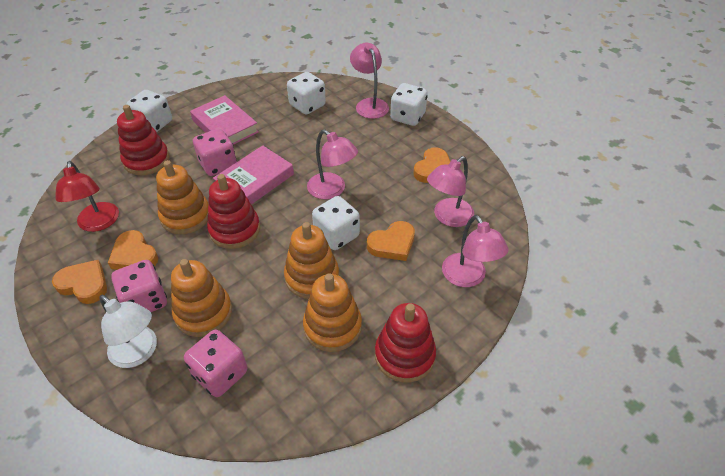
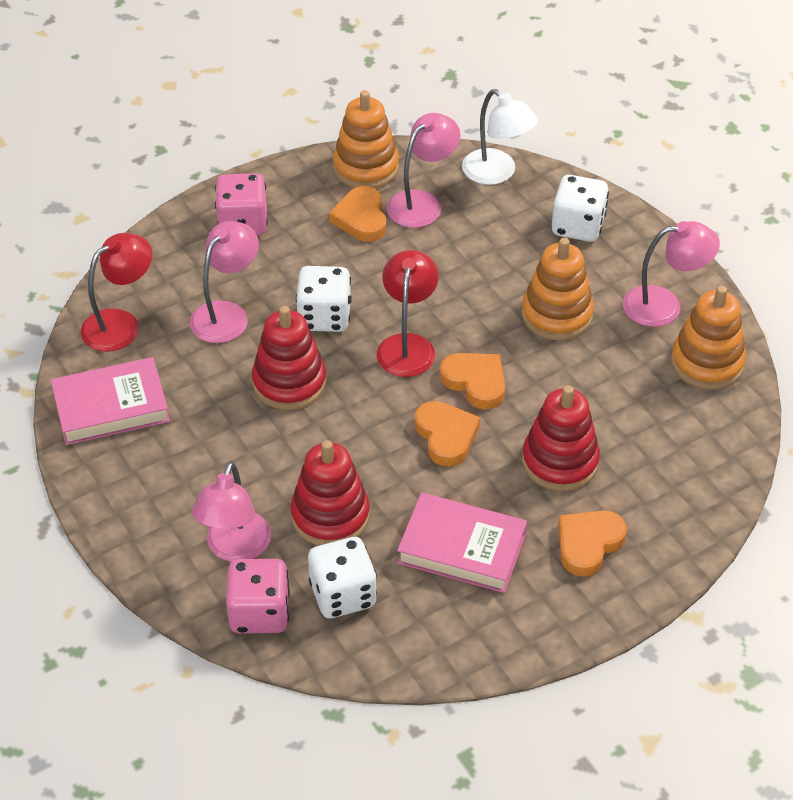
orange stacking toy: 4 -> 3
pink dice: 3 -> 2
red lamp: 1 -> 2
white dice: 4 -> 3

